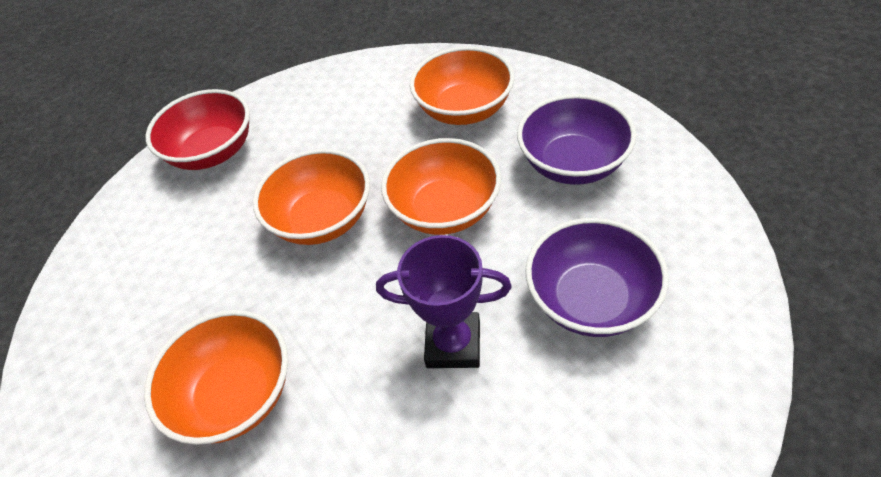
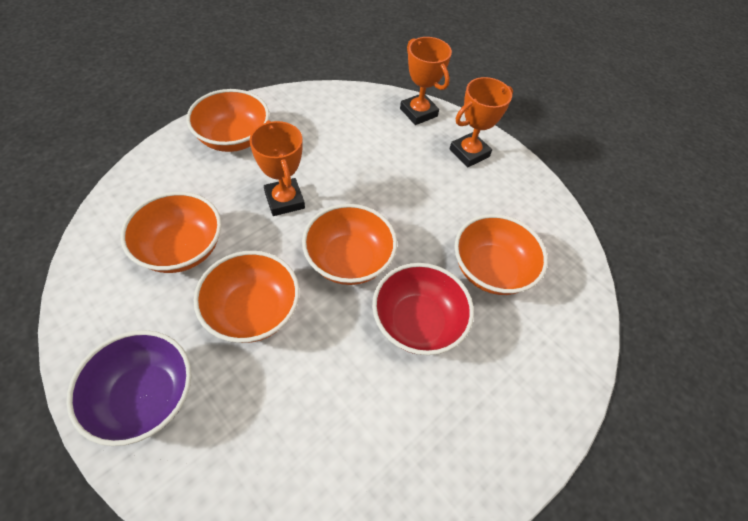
orange bowl: 4 -> 5
orange trophy: 0 -> 3
purple bowl: 2 -> 1
purple trophy: 1 -> 0

